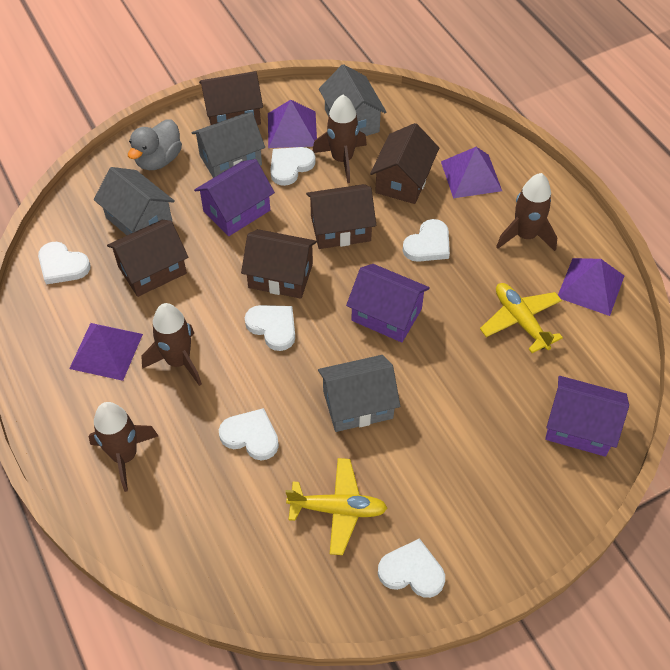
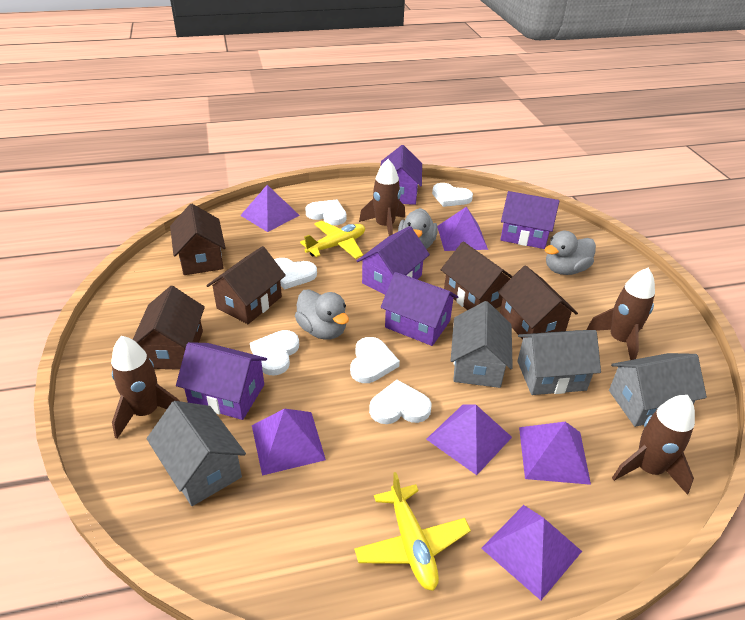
grey duck: 1 -> 3
purple house: 3 -> 5
purple pyramid: 4 -> 6

